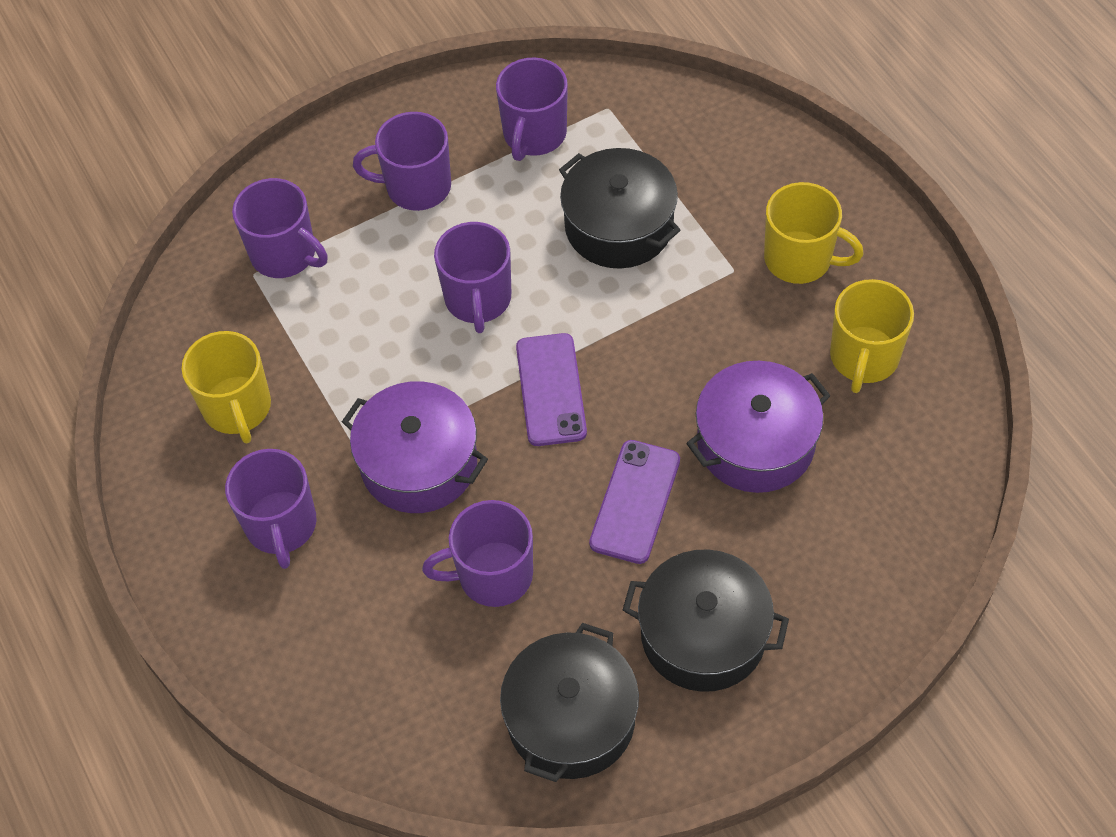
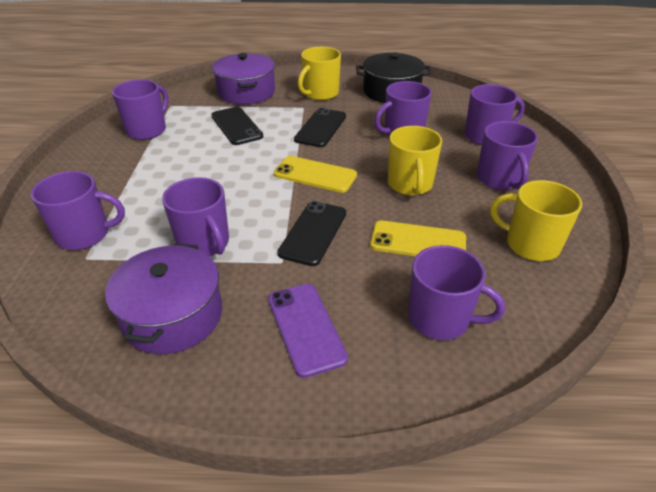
black phone: 0 -> 3
black pot: 3 -> 1
purple mug: 6 -> 7
purple phone: 2 -> 1
yellow phone: 0 -> 2

